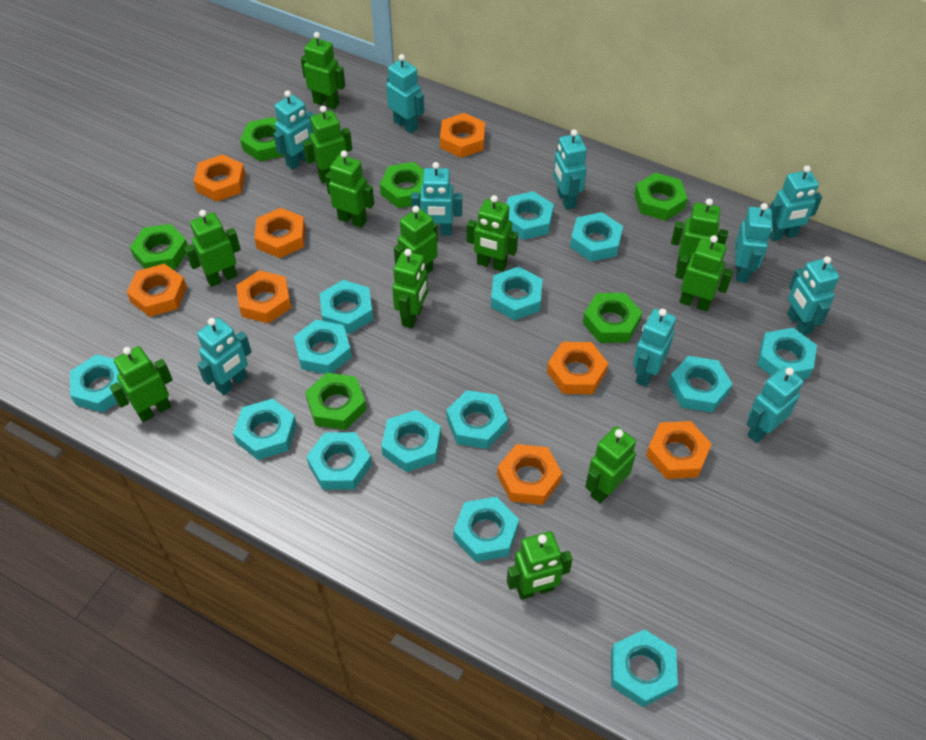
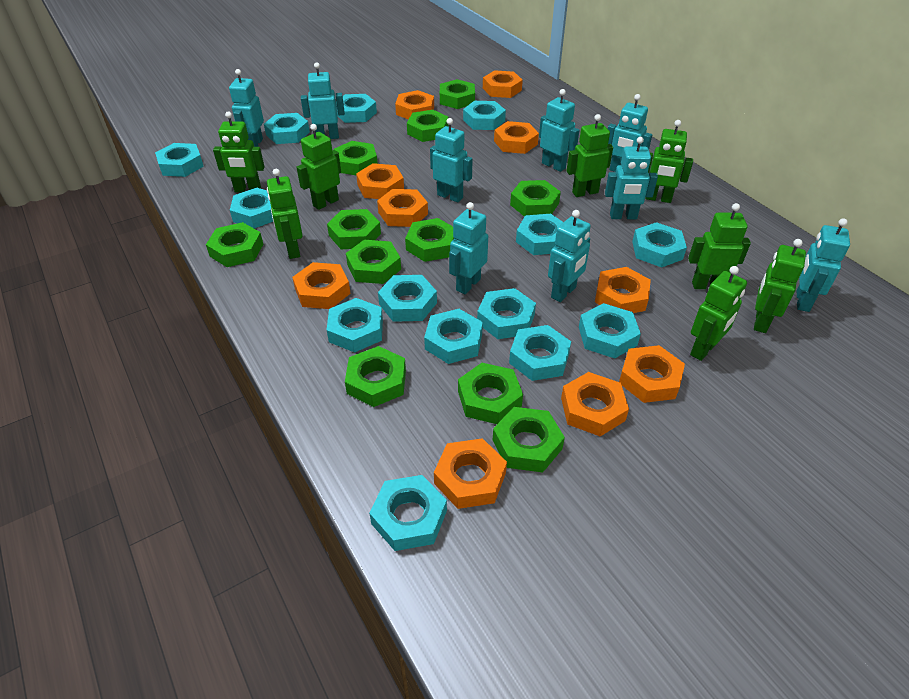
green nut: 6 -> 11
green robot: 12 -> 8
orange nut: 8 -> 10
turquoise robot: 10 -> 9

